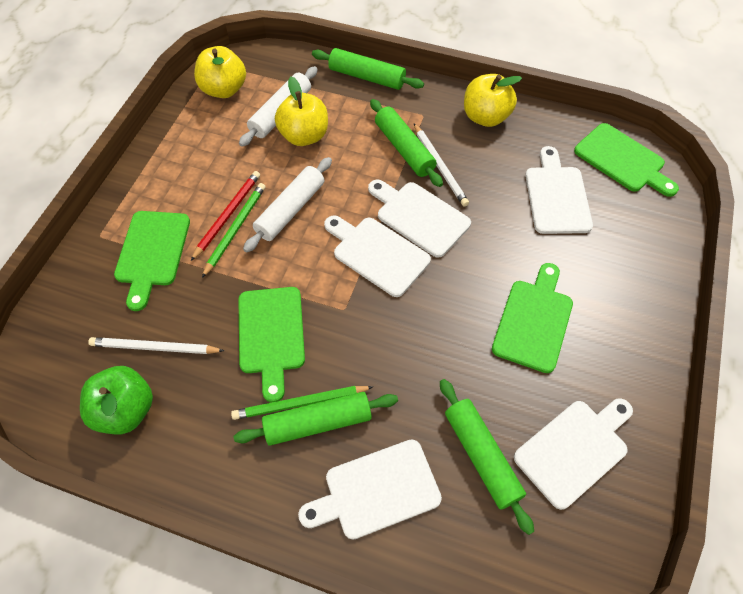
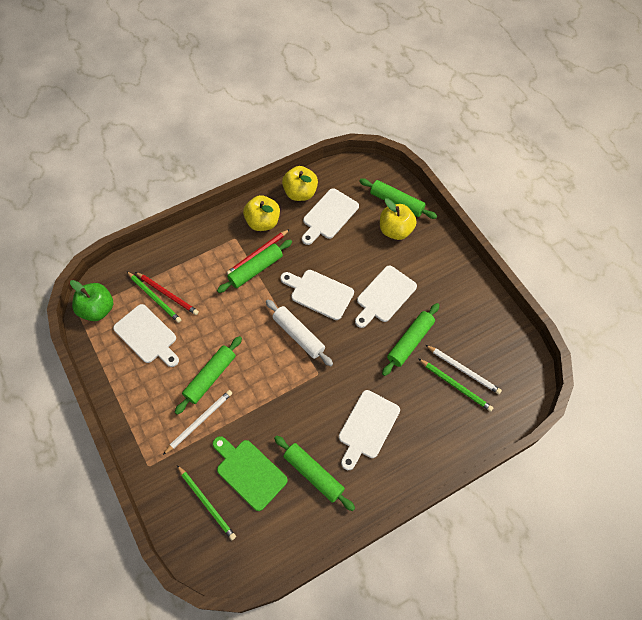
green cutting board: 4 -> 1
green pencil: 2 -> 3
green rolling pin: 4 -> 5
red pencil: 1 -> 2
white rolling pin: 2 -> 1

